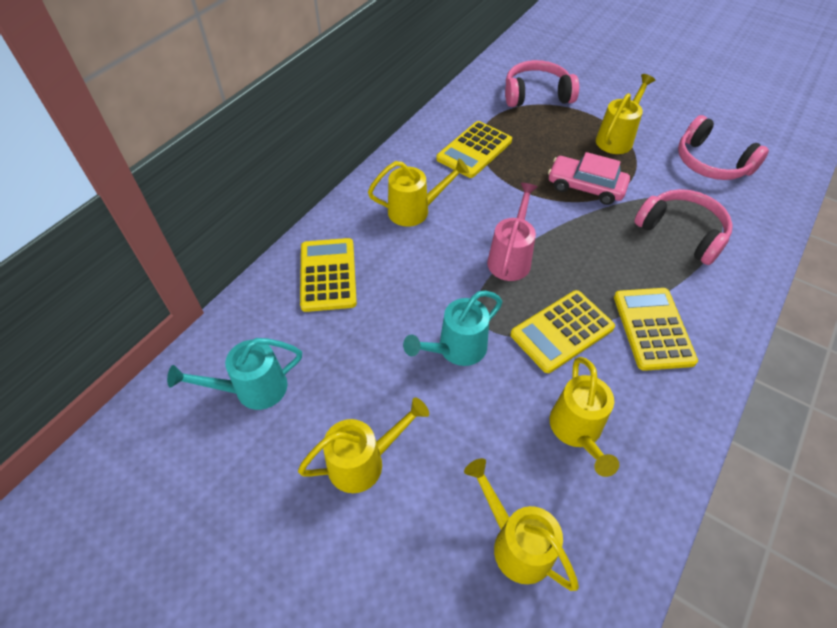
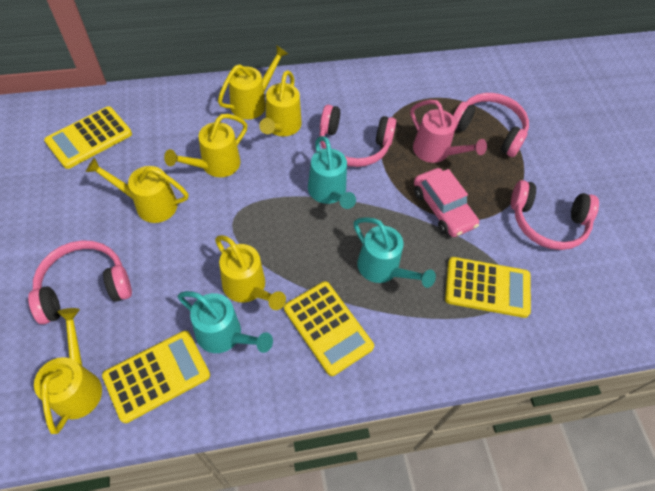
pink headphones: 3 -> 4
turquoise watering can: 2 -> 3
yellow watering can: 5 -> 6

